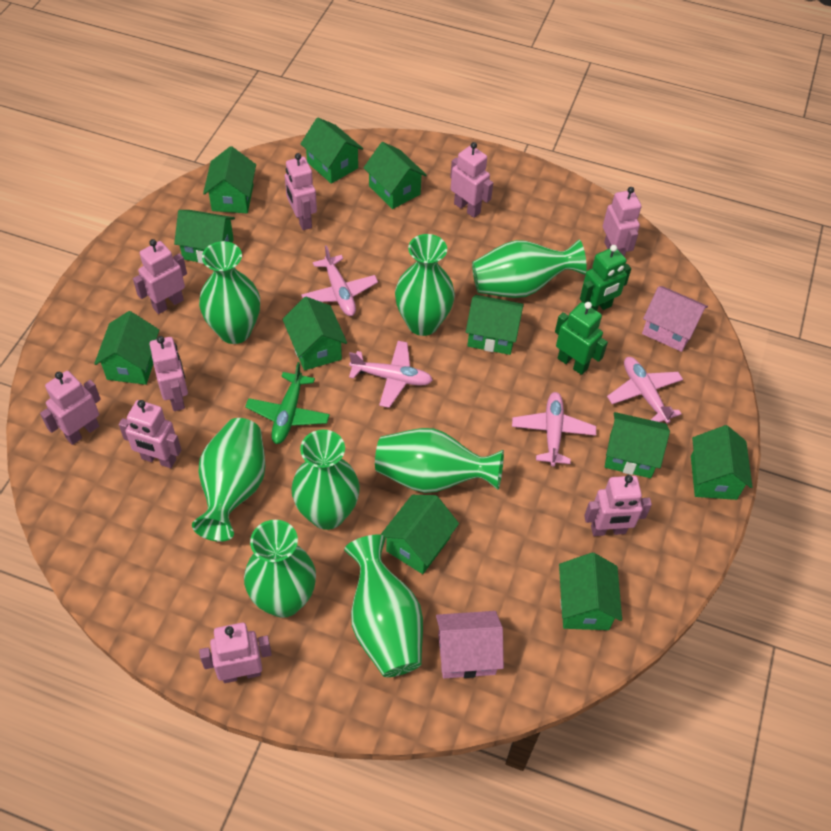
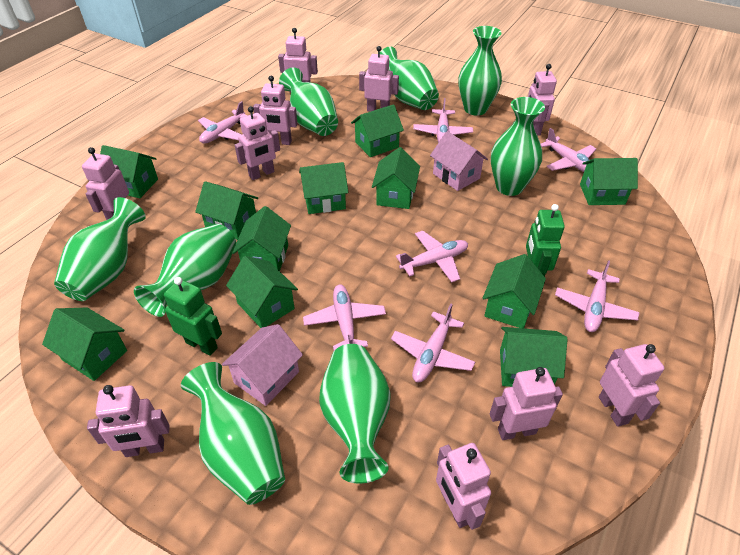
green plane: 1 -> 0
pink plane: 4 -> 7
pink robot: 9 -> 10

